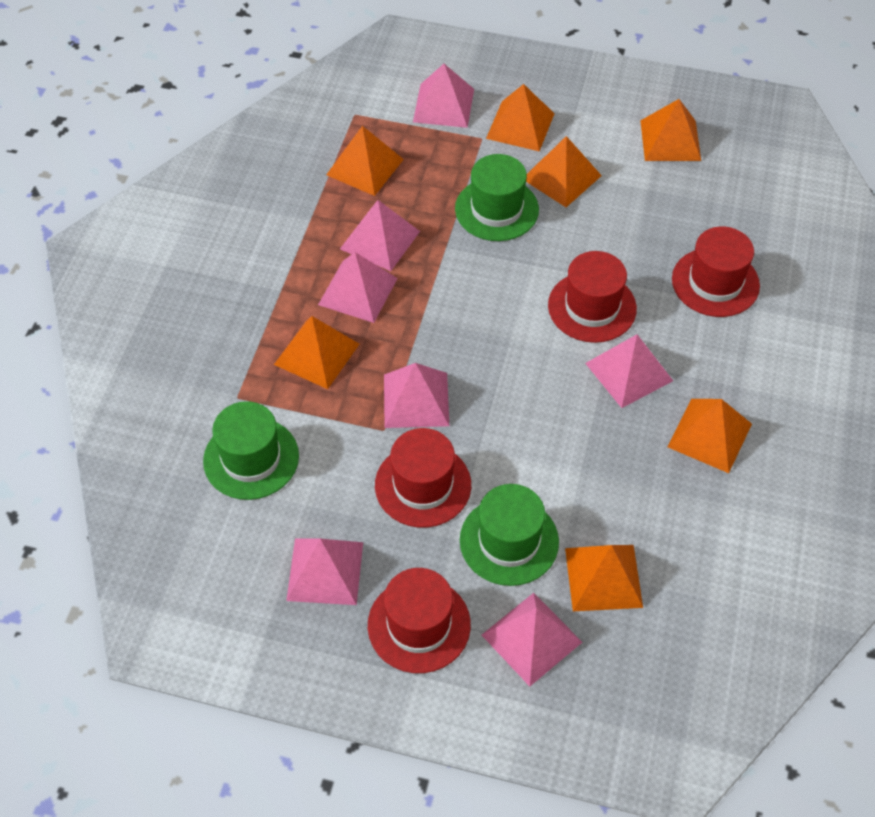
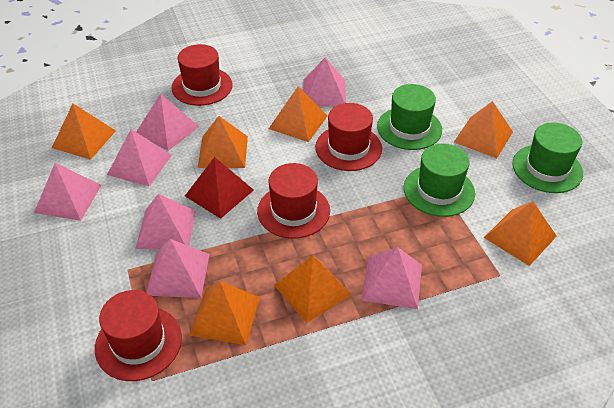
red pyramid: 0 -> 1

